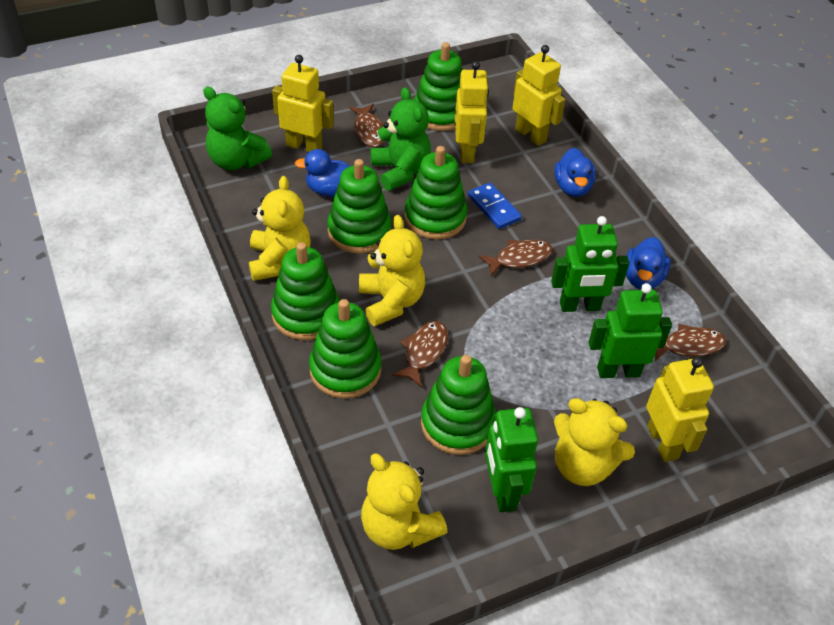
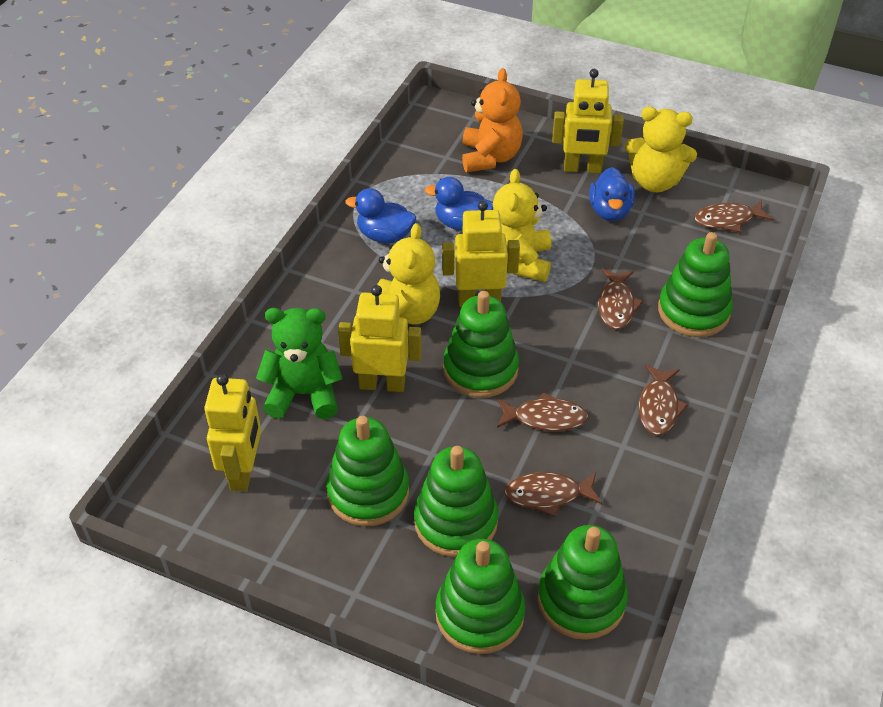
blue domino: 1 -> 0
brown fish: 4 -> 5
green robot: 3 -> 0
green teddy bear: 2 -> 1
orange teddy bear: 0 -> 1
yellow teddy bear: 4 -> 3

